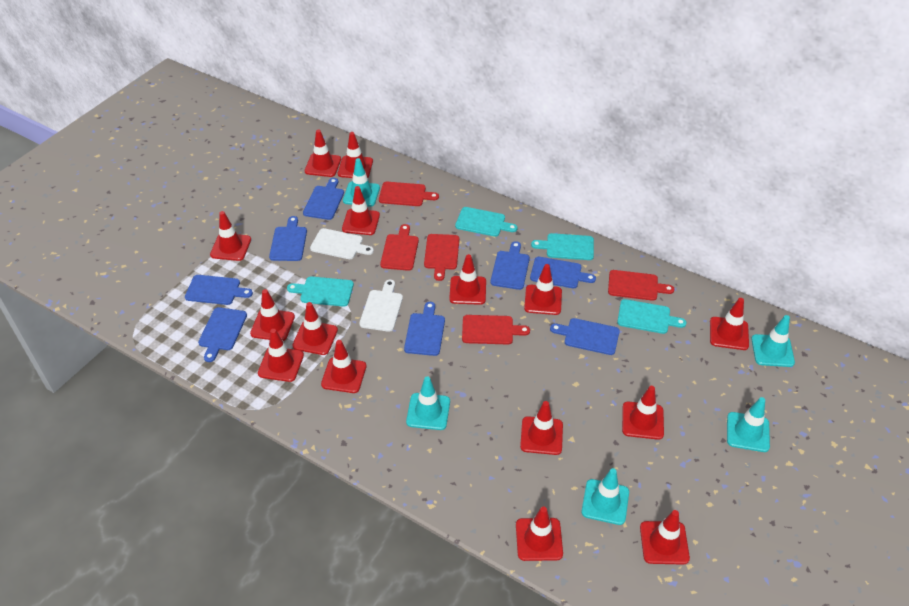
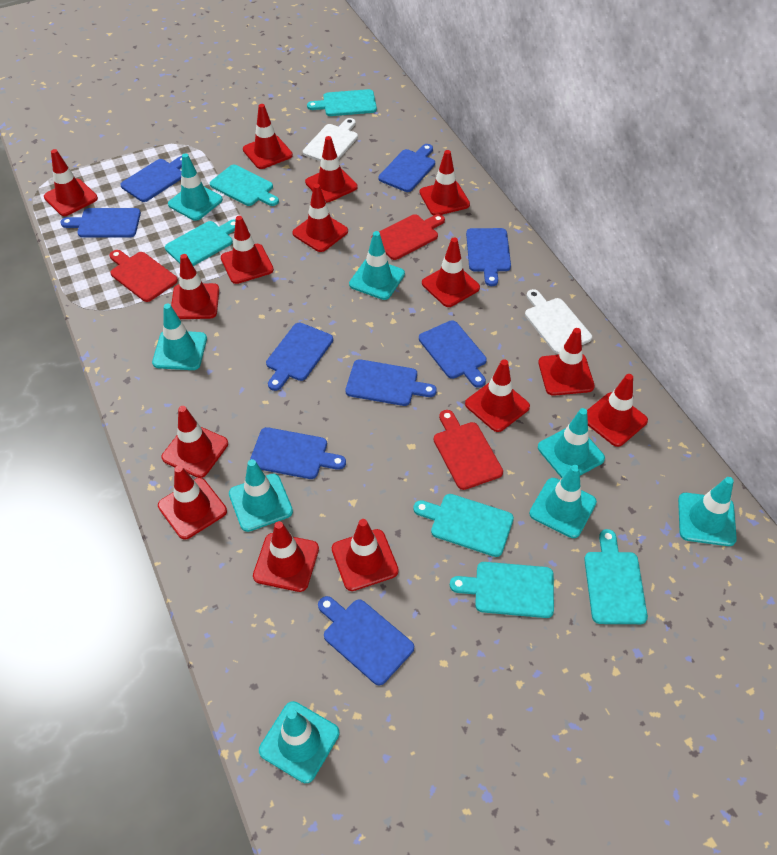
blue cutting board: 8 -> 9
red cutting board: 5 -> 3
turquoise cutting board: 4 -> 6
turquoise traffic cone: 5 -> 8

